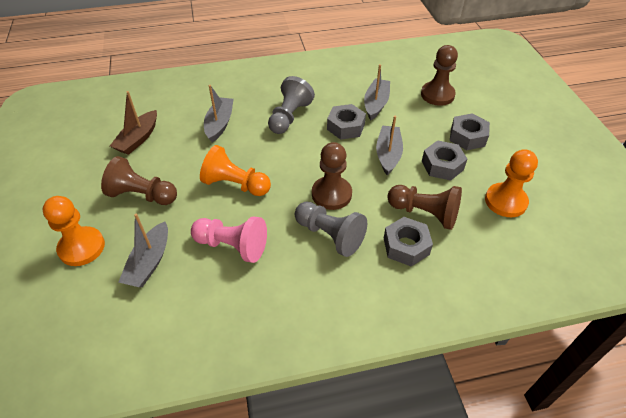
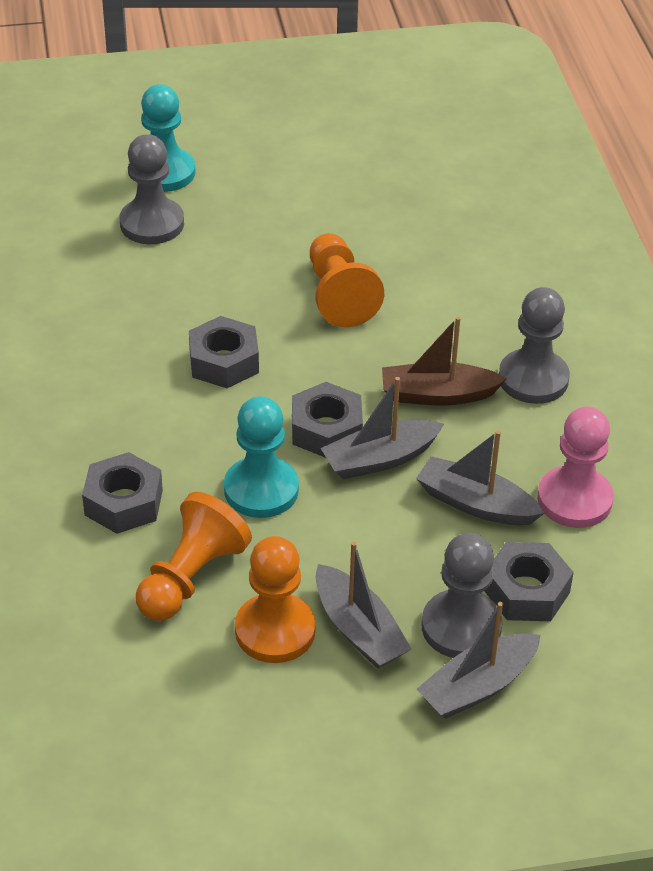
brown pawn: 4 -> 0
grey pawn: 2 -> 3
turquoise pawn: 0 -> 2

